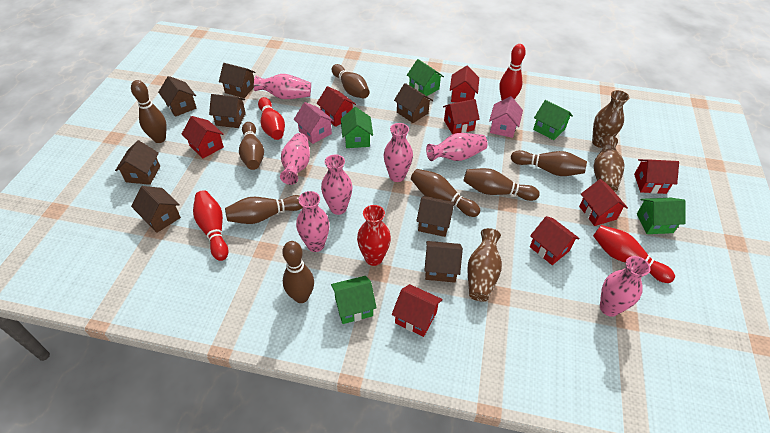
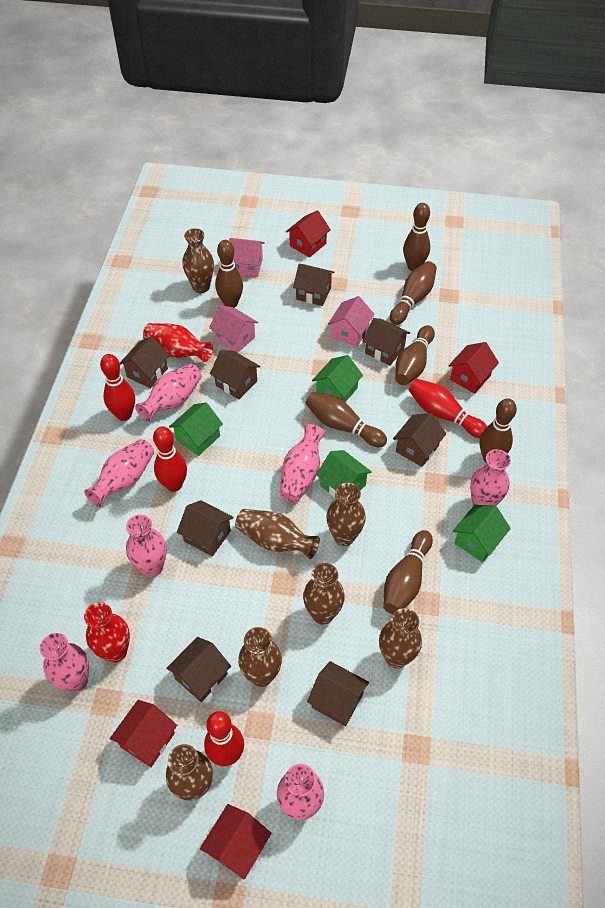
brown bowling pin: 8 -> 7
brown vase: 3 -> 7
green house: 5 -> 4
pink house: 2 -> 3
red house: 8 -> 4
red vase: 1 -> 2

